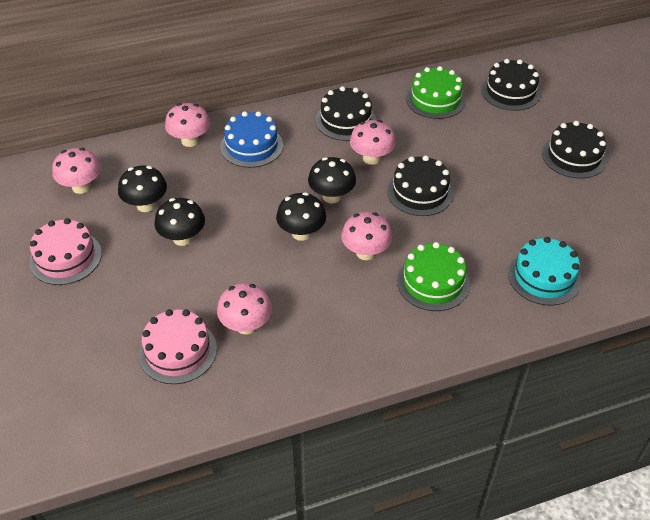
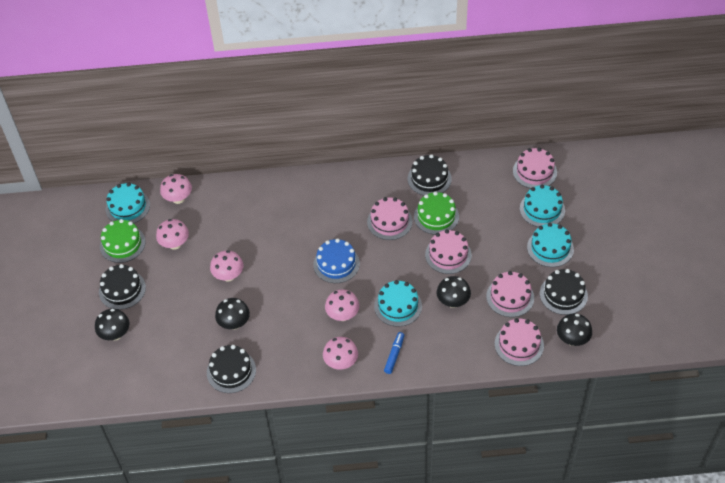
blue marker: 0 -> 1
pink cake: 2 -> 5
turquoise cake: 1 -> 4

